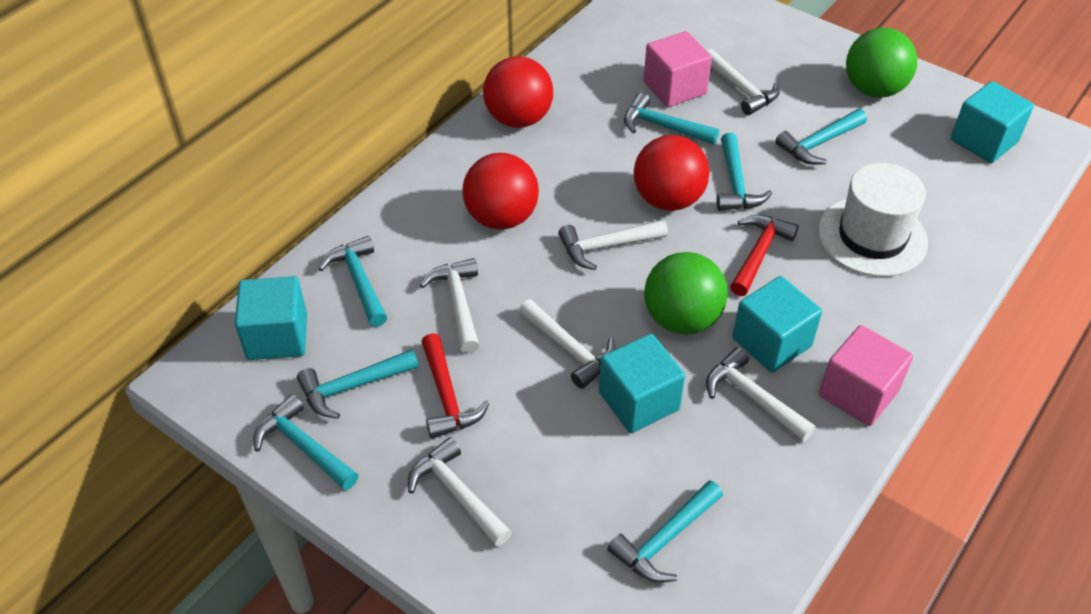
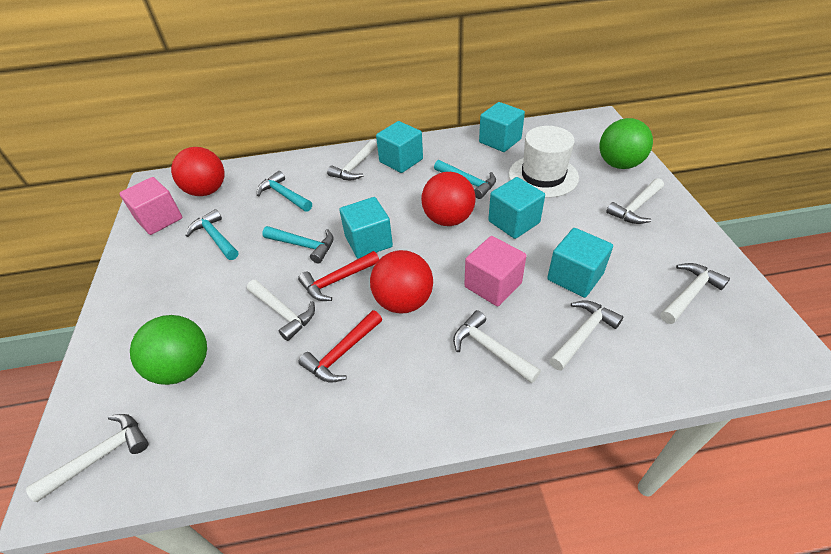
turquoise cube: 4 -> 5
turquoise hammer: 7 -> 4
white hammer: 6 -> 7

